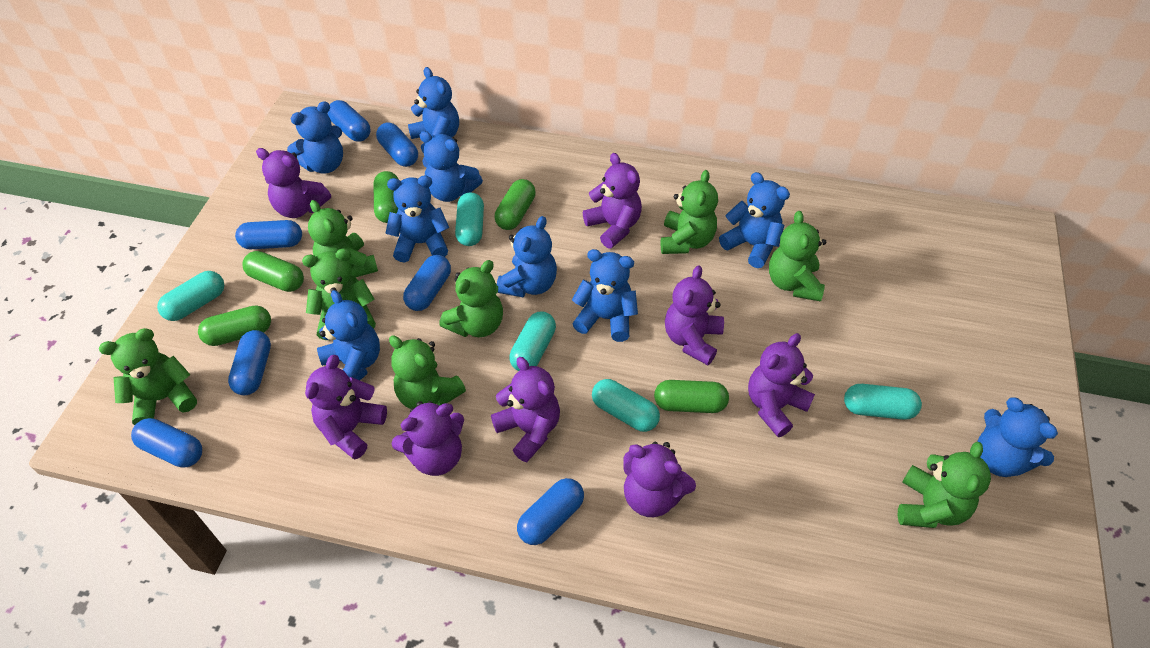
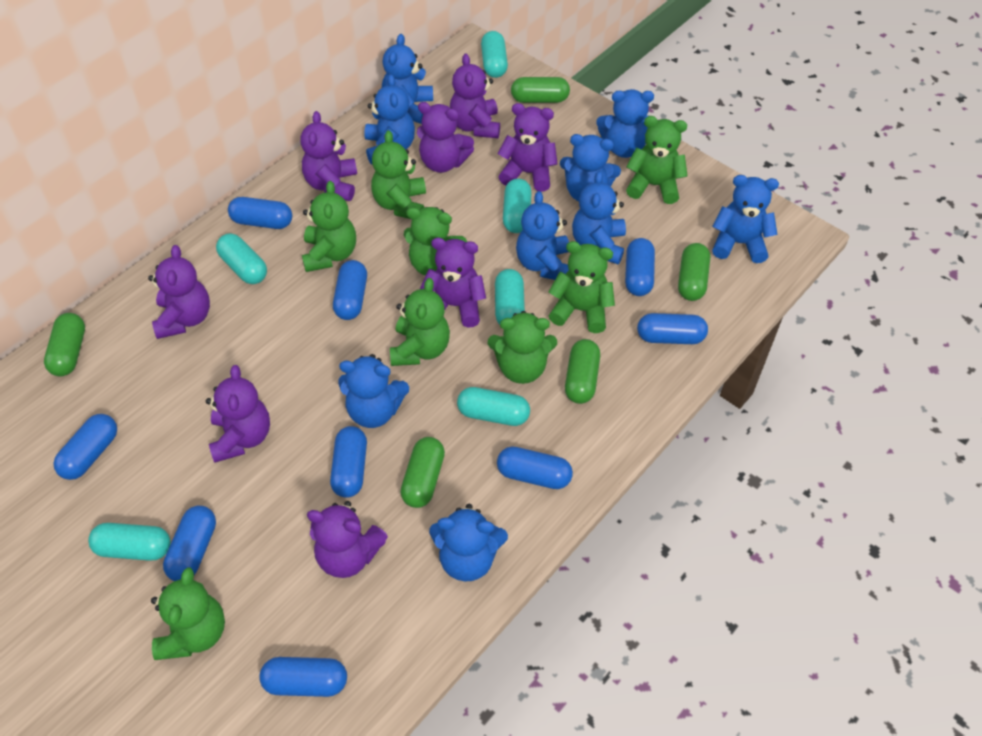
blue capsule: 7 -> 9
turquoise capsule: 5 -> 6

